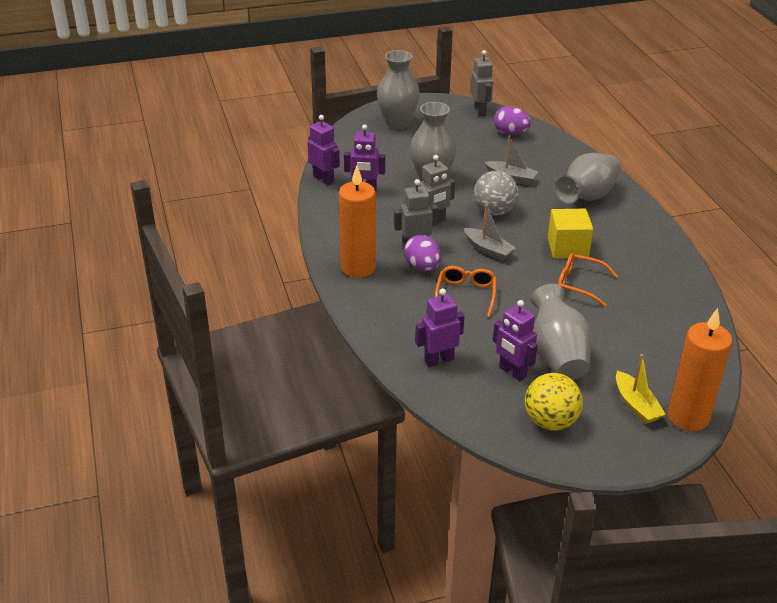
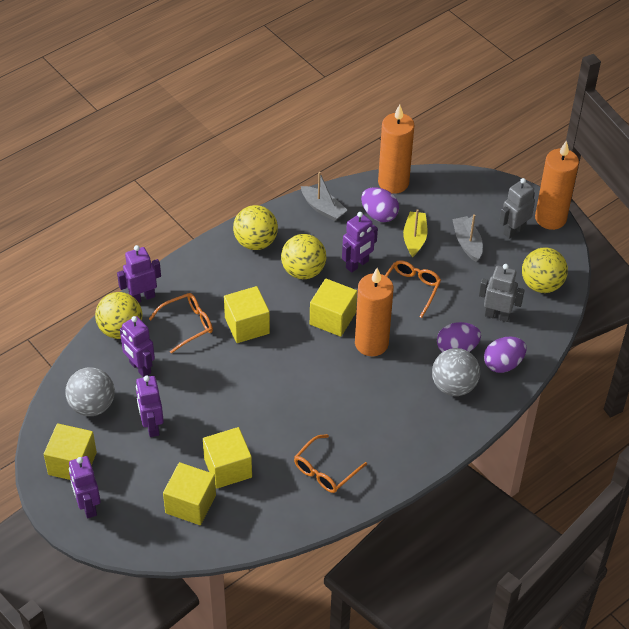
grey ball: 1 -> 2
grey robot: 3 -> 2
grey vase: 4 -> 0
orange candle: 2 -> 3
orange glasses: 2 -> 3
purple egg: 2 -> 3
purple robot: 4 -> 5
yellow ball: 1 -> 4
yellow cube: 1 -> 5

